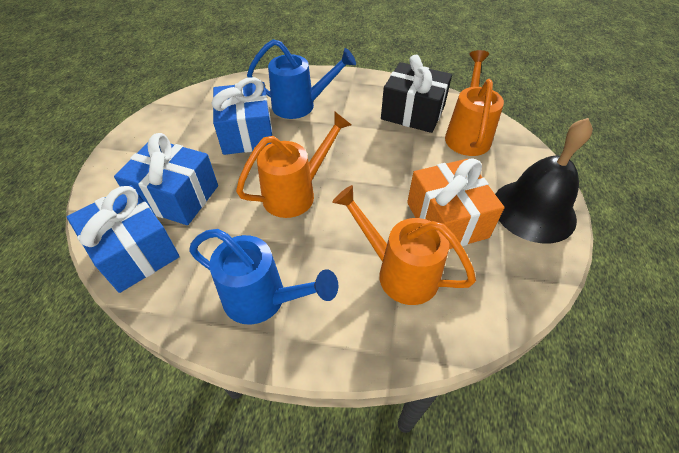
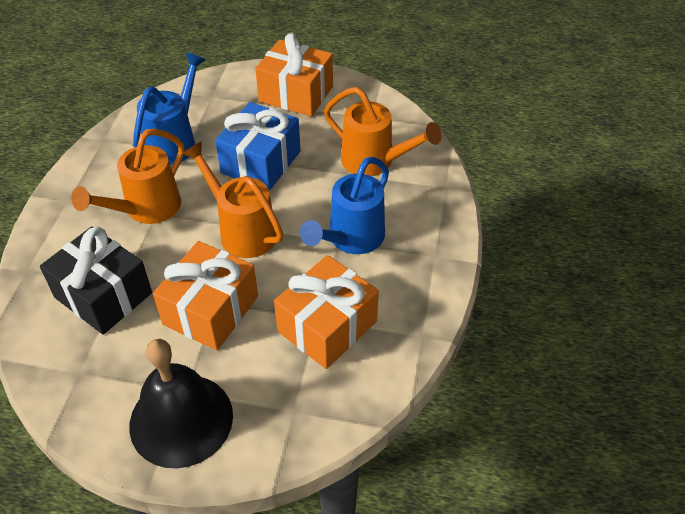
blue gift: 3 -> 1
orange gift: 1 -> 3

